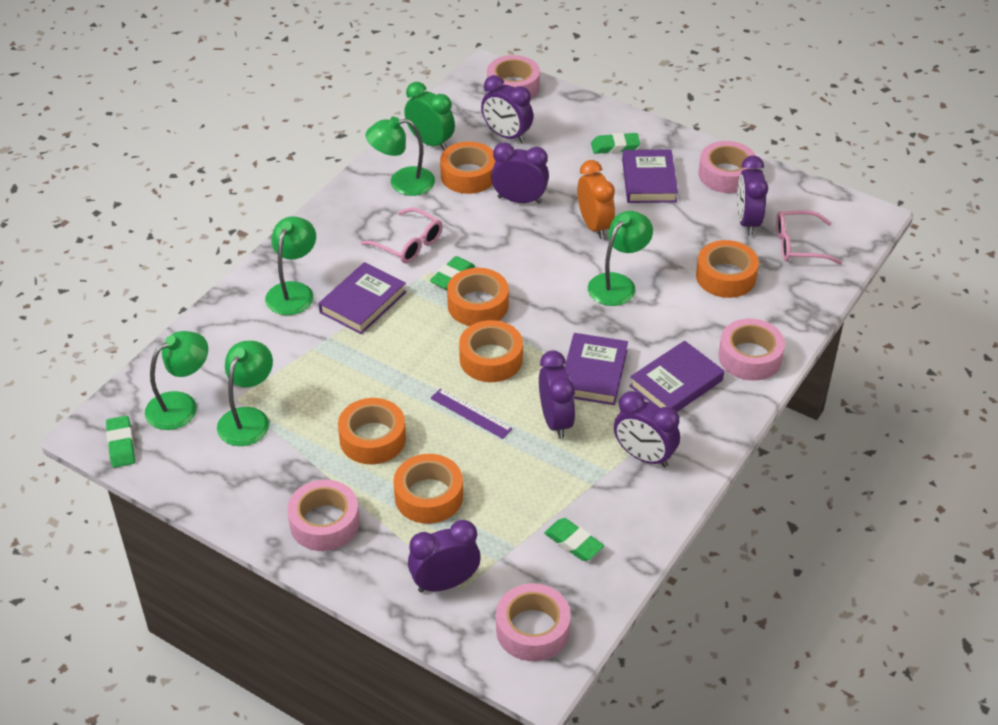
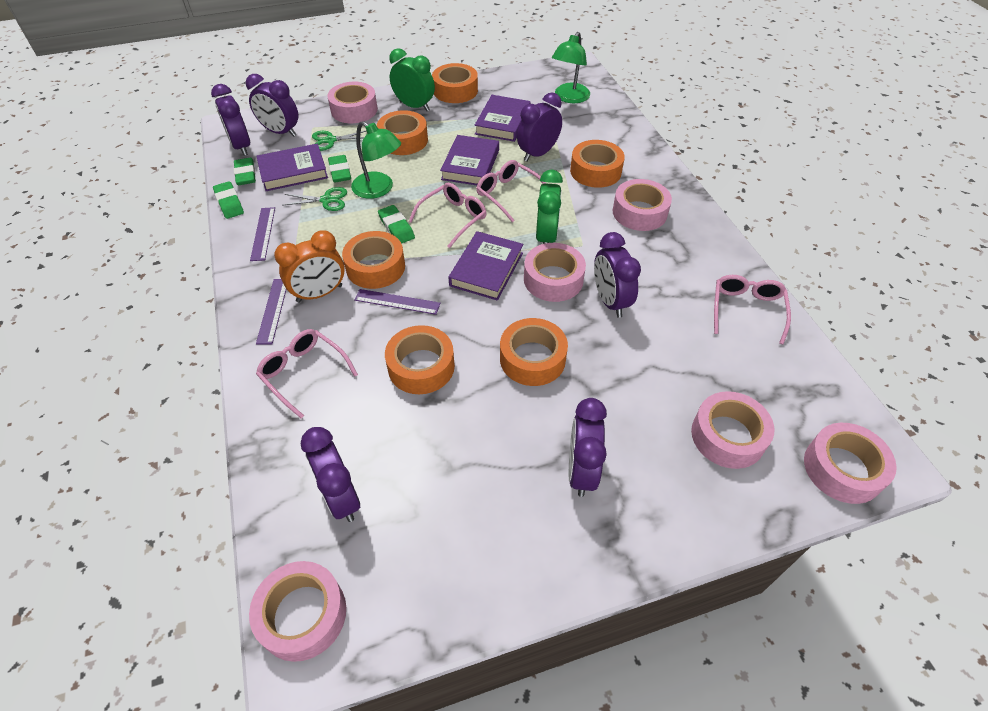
green clock: 1 -> 2
green lamp: 5 -> 2
green scissors: 0 -> 2
pink glasses: 2 -> 4
pink tape: 5 -> 6
purple ruler: 1 -> 3

